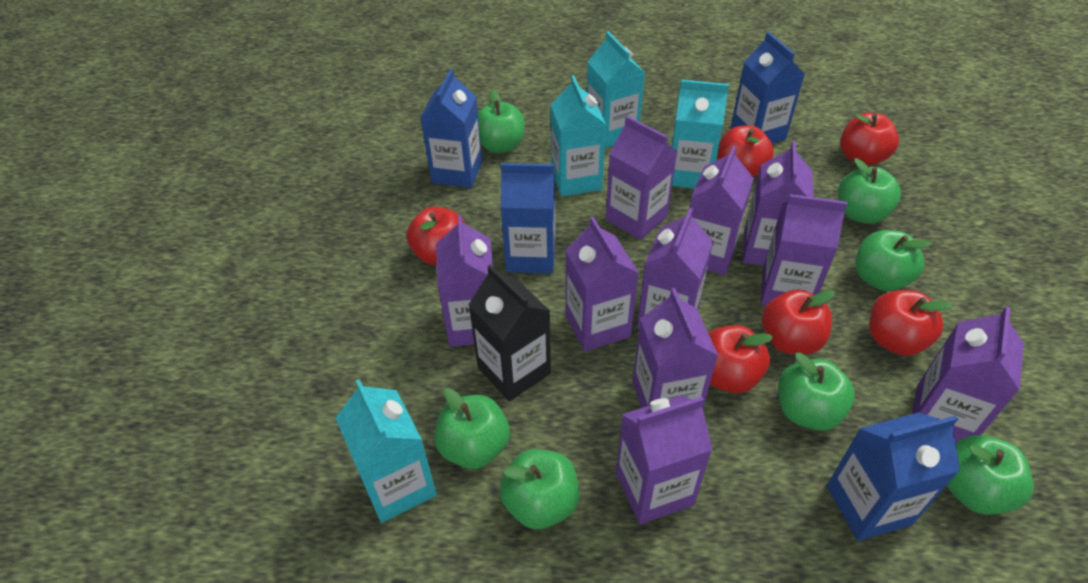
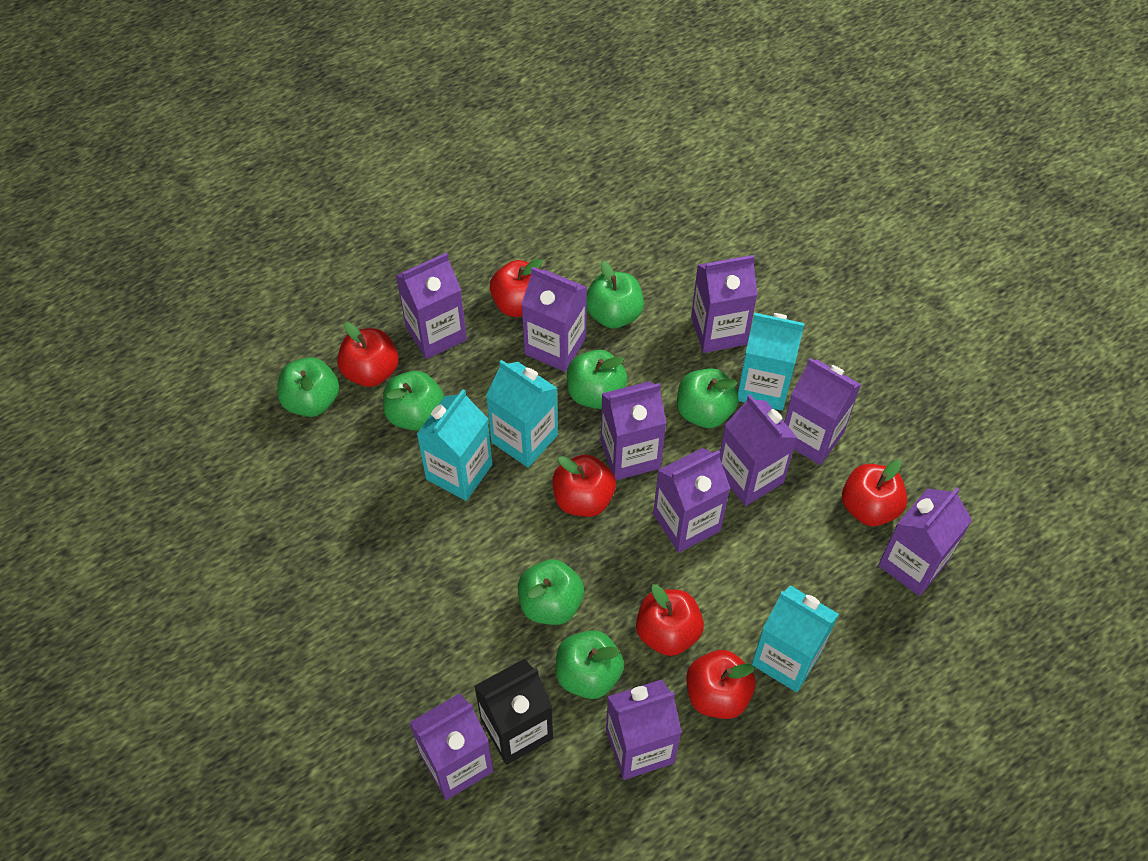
blue carton: 4 -> 0

